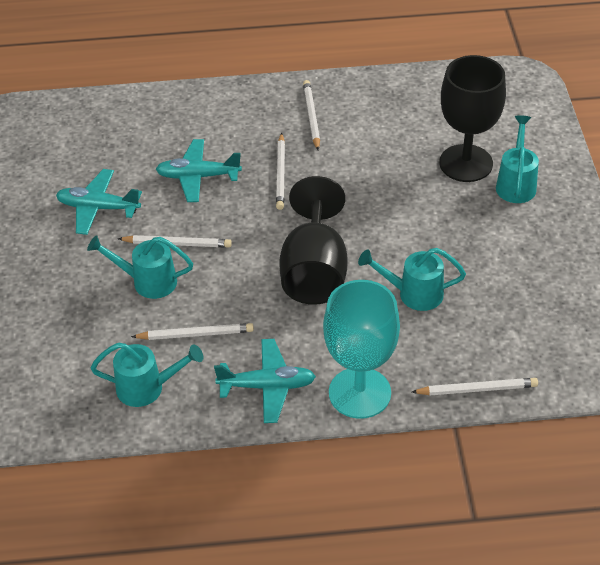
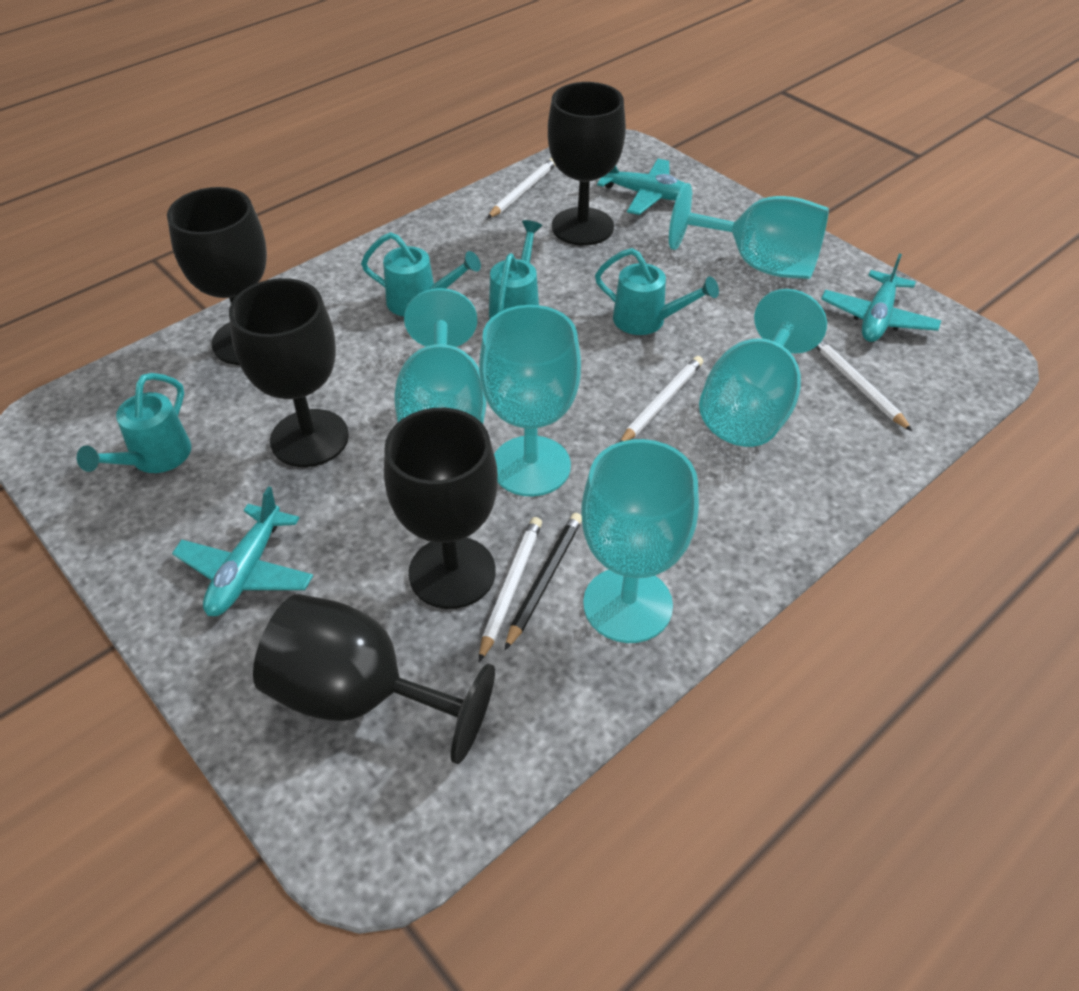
black goblet: 2 -> 5
black pencil: 0 -> 1
turquoise goblet: 1 -> 5
white pencil: 5 -> 4

